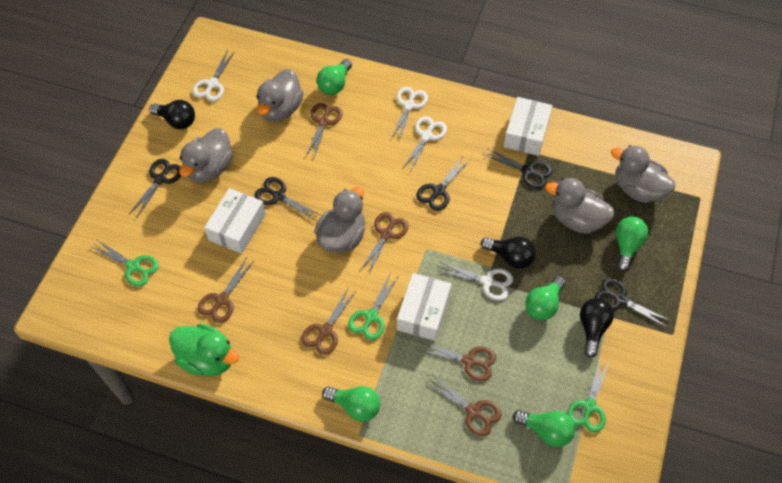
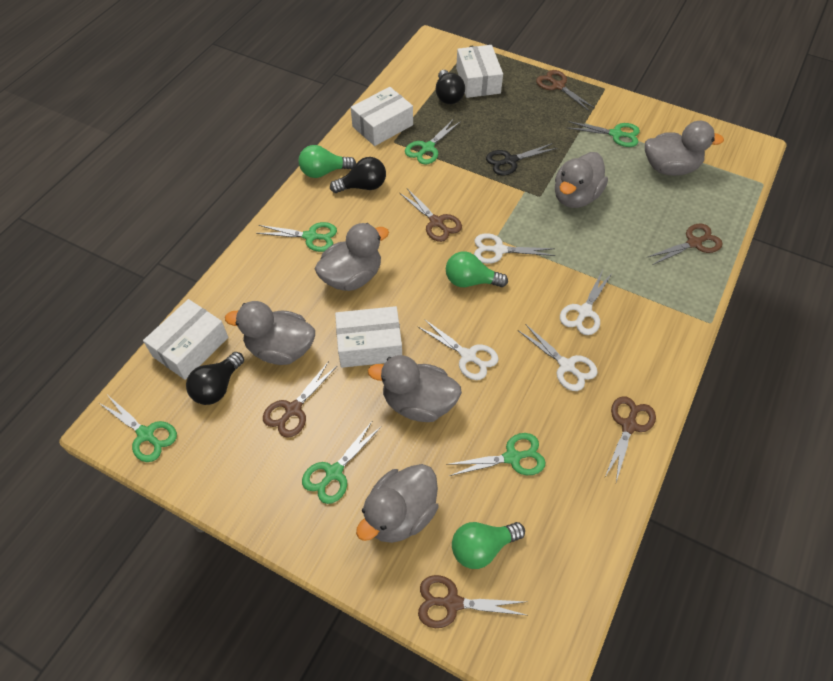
black scissors: 5 -> 1
green duck: 1 -> 0
green light bulb: 5 -> 3
green scissors: 3 -> 6
grey duck: 5 -> 6
white box: 3 -> 4

